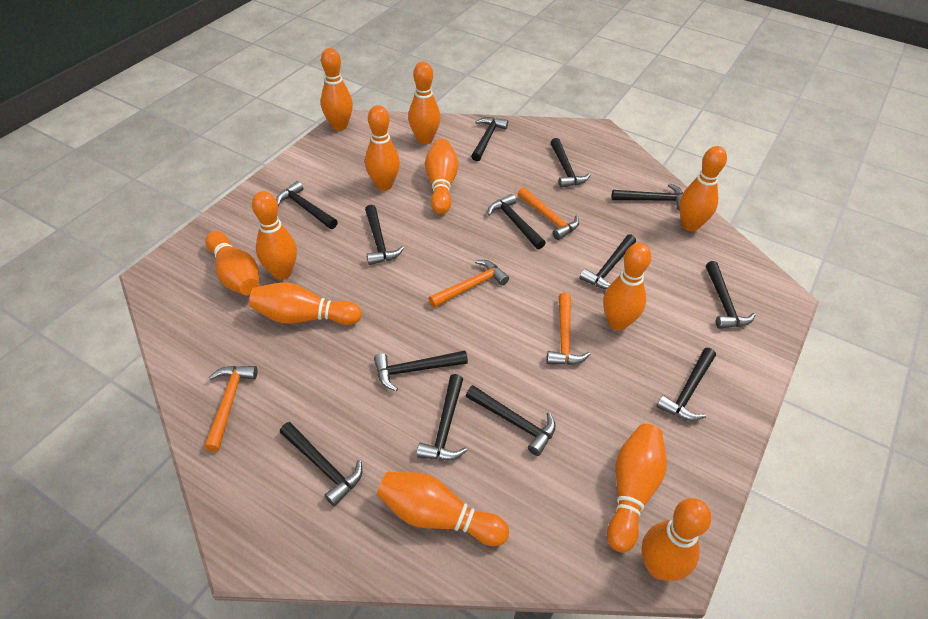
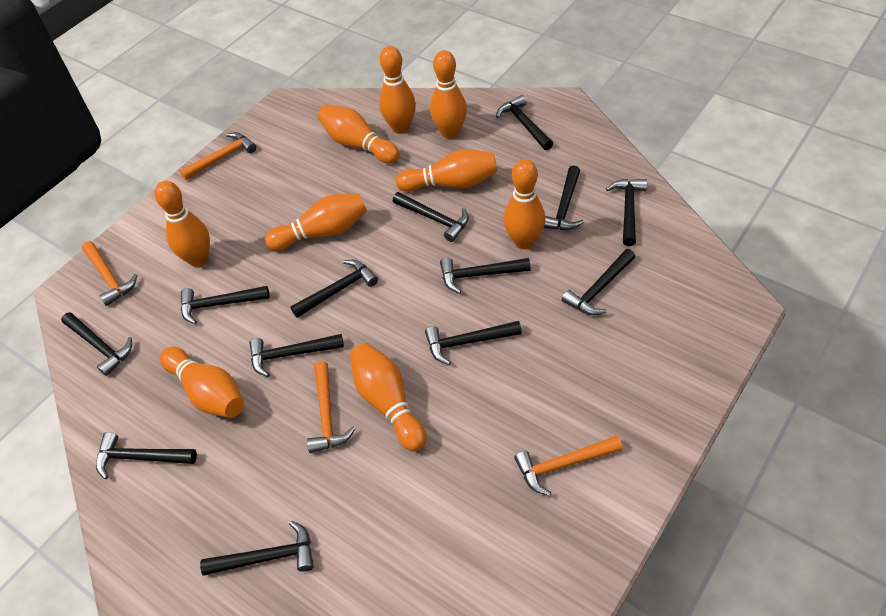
orange bowling pin: 12 -> 9

